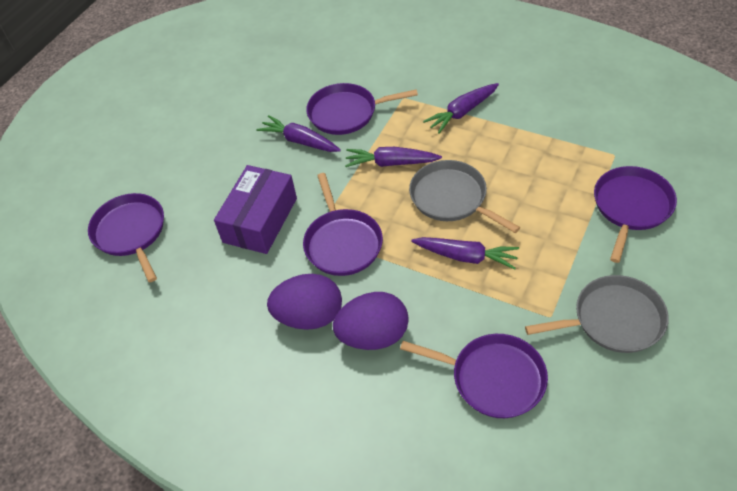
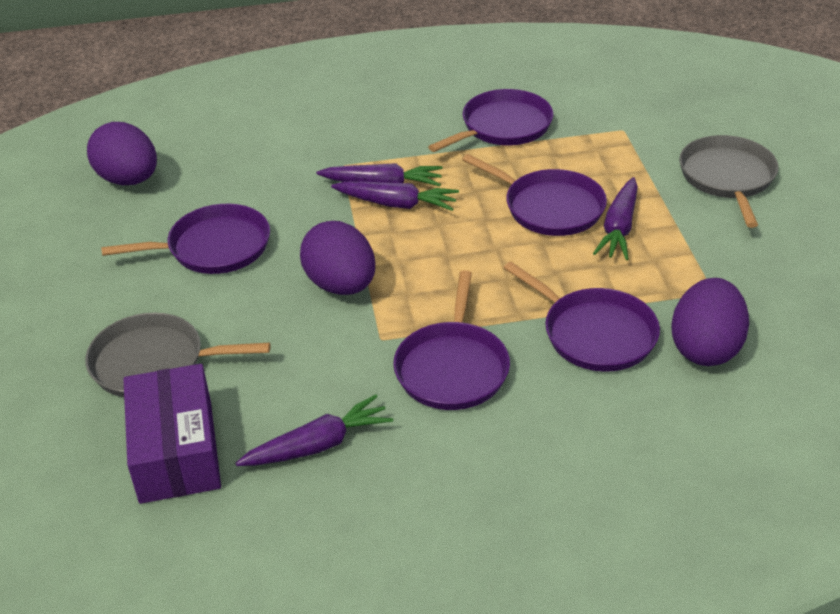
purple egg: 2 -> 3

